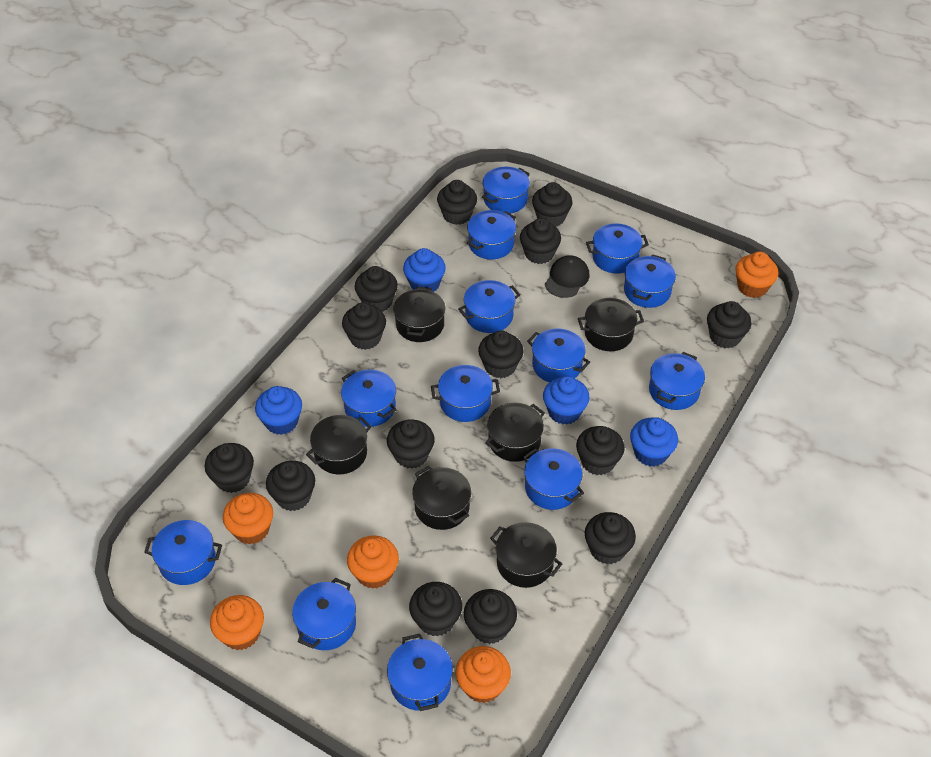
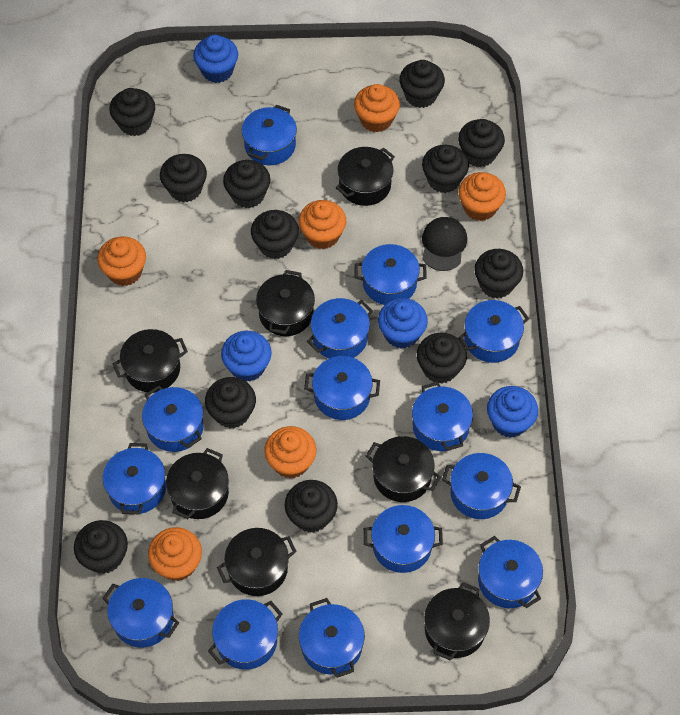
black cupcake: 14 -> 12
black pot: 6 -> 7
blue pot: 13 -> 14
orange cupcake: 5 -> 6

